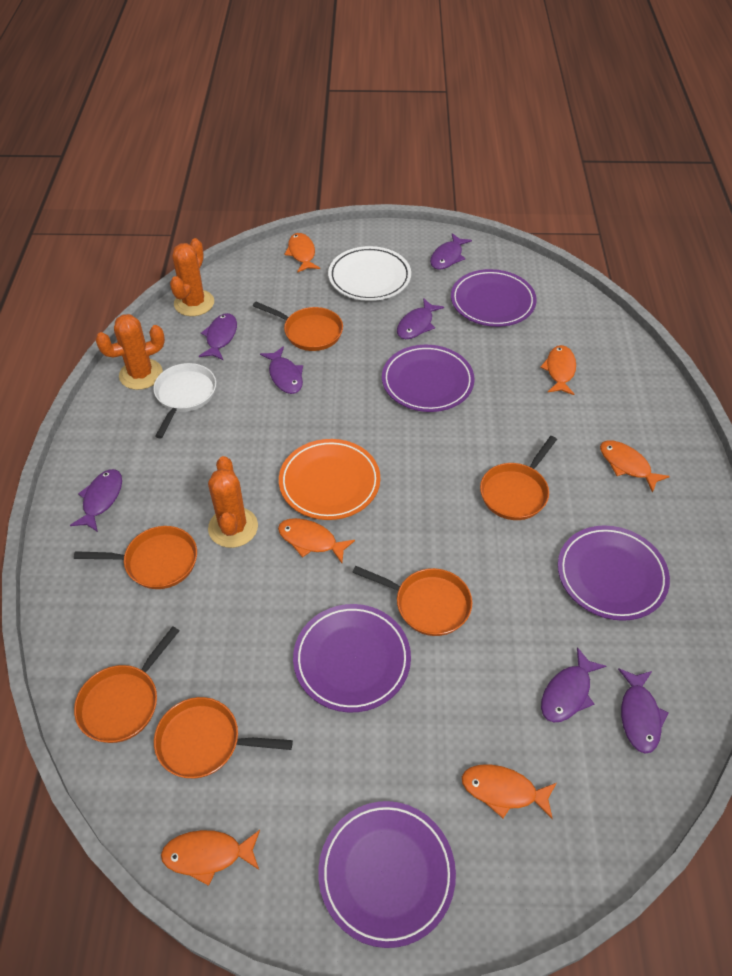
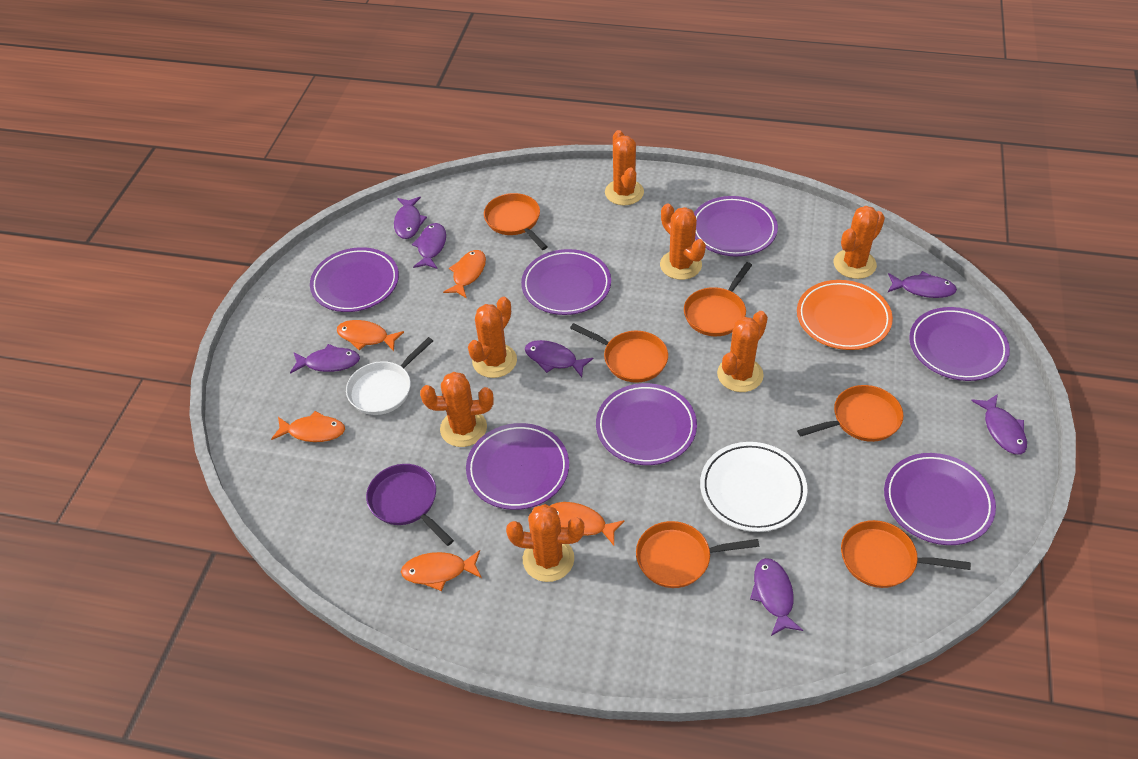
orange cactus: 3 -> 7
orange fish: 6 -> 5
purple pan: 0 -> 1
purple plate: 5 -> 7

